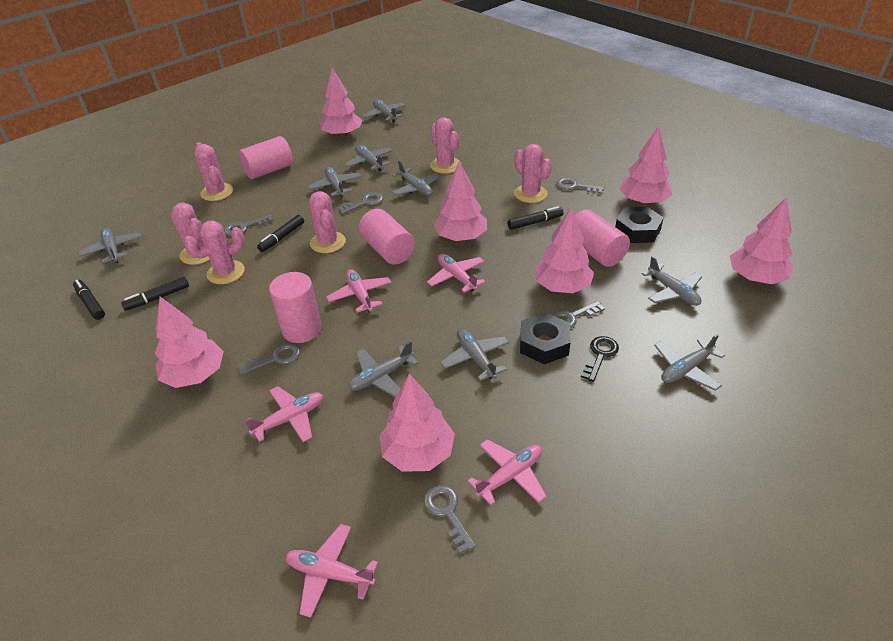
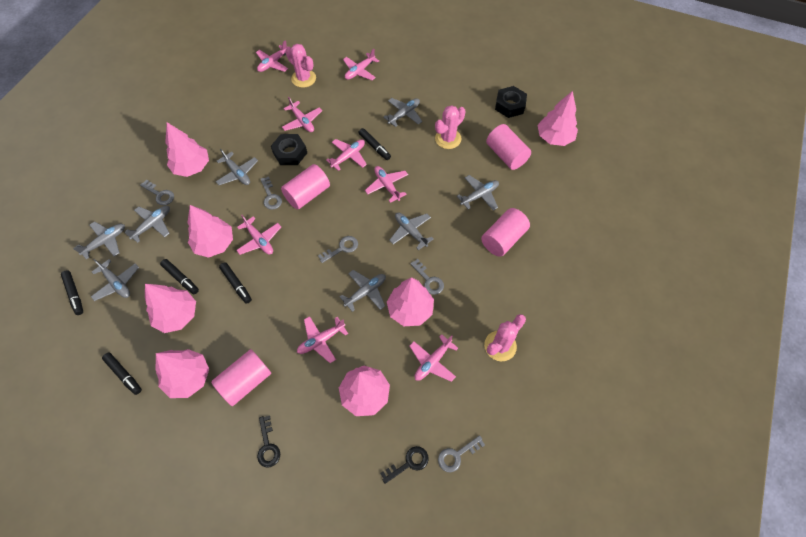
black key: 1 -> 2
black marker: 4 -> 5
grey key: 6 -> 5
grey plane: 9 -> 8
pink cactus: 6 -> 3
pink plane: 5 -> 8

